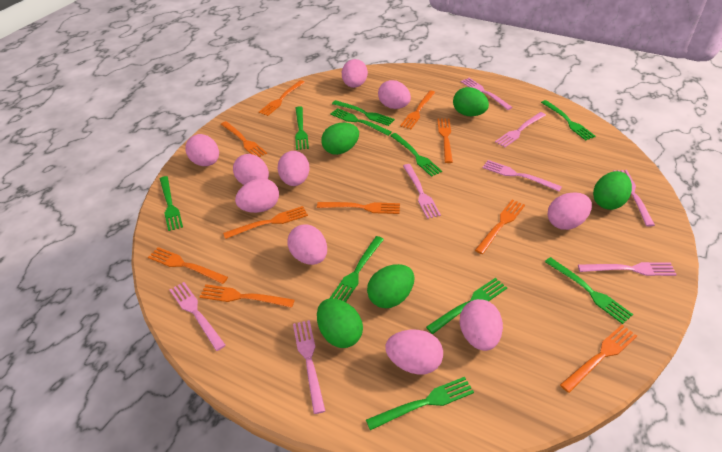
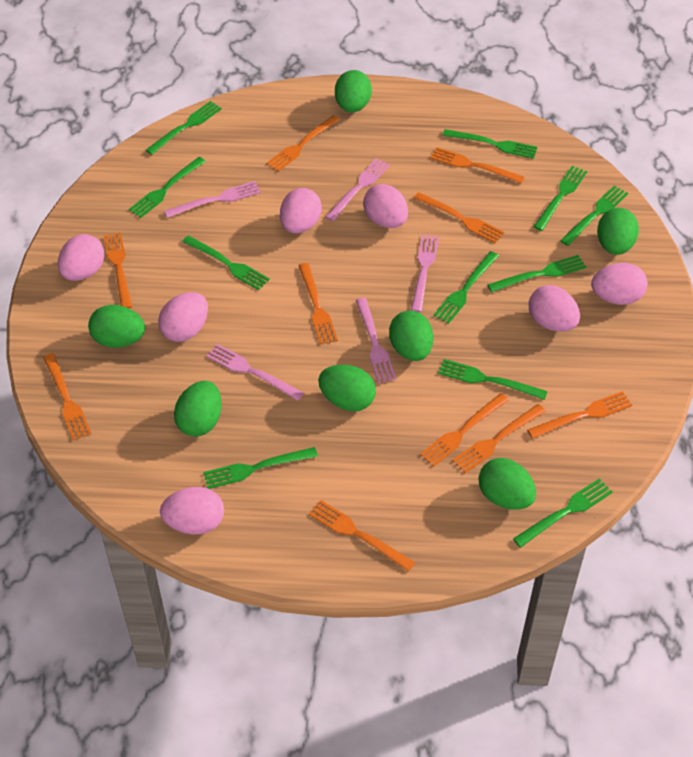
green egg: 5 -> 7
green fork: 10 -> 11
pink egg: 10 -> 7
pink fork: 8 -> 5

